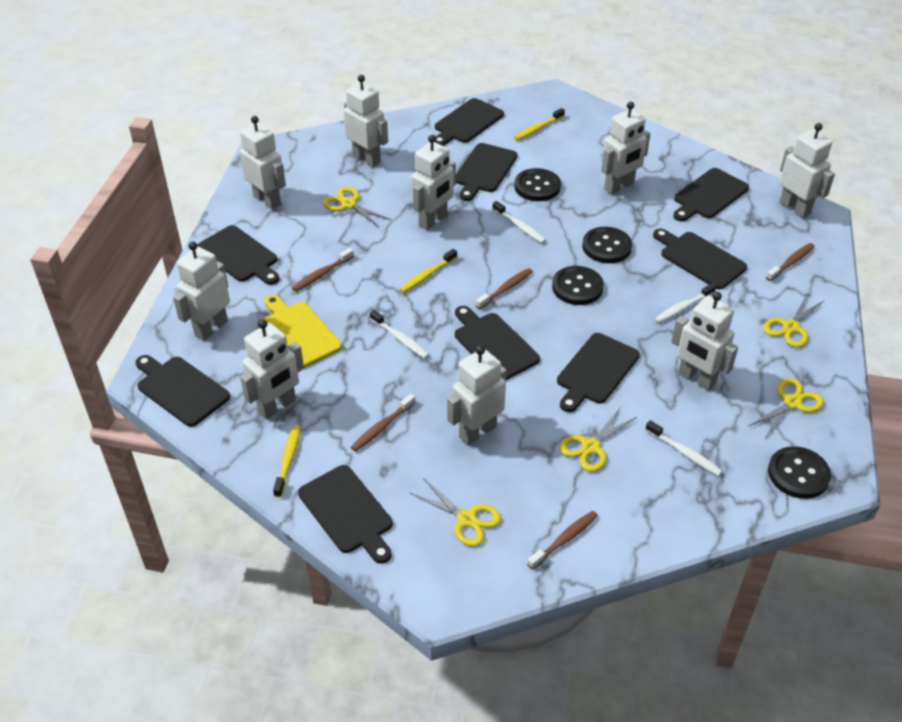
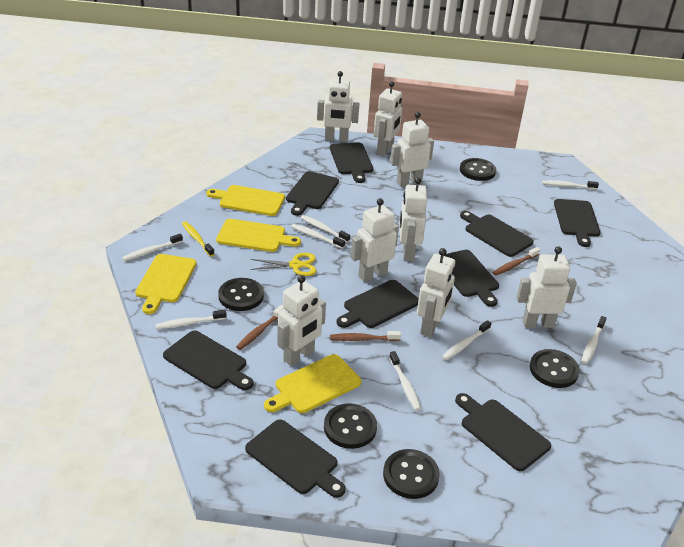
black button: 4 -> 5
brown toothbrush: 5 -> 3
white robot: 9 -> 8
white toothbrush: 4 -> 8
yellow cutting board: 1 -> 4
yellow scissors: 5 -> 1
yellow toothbrush: 3 -> 1

